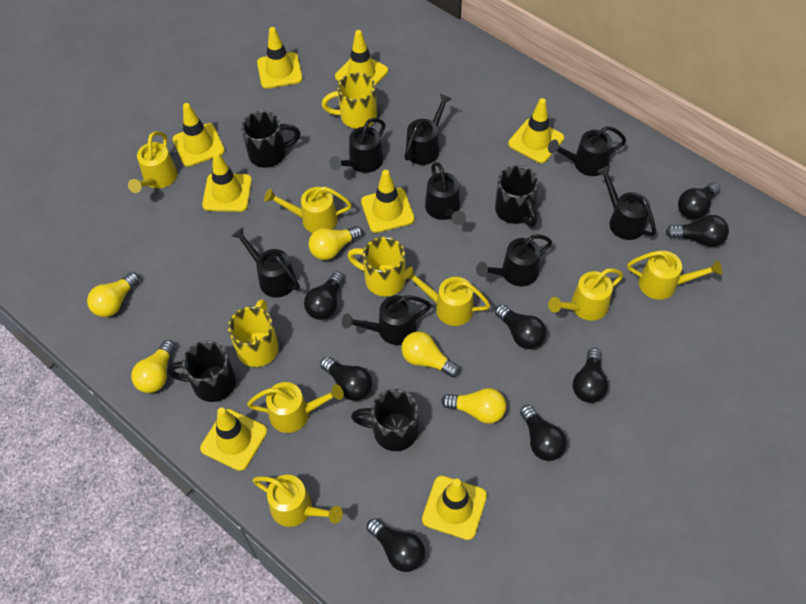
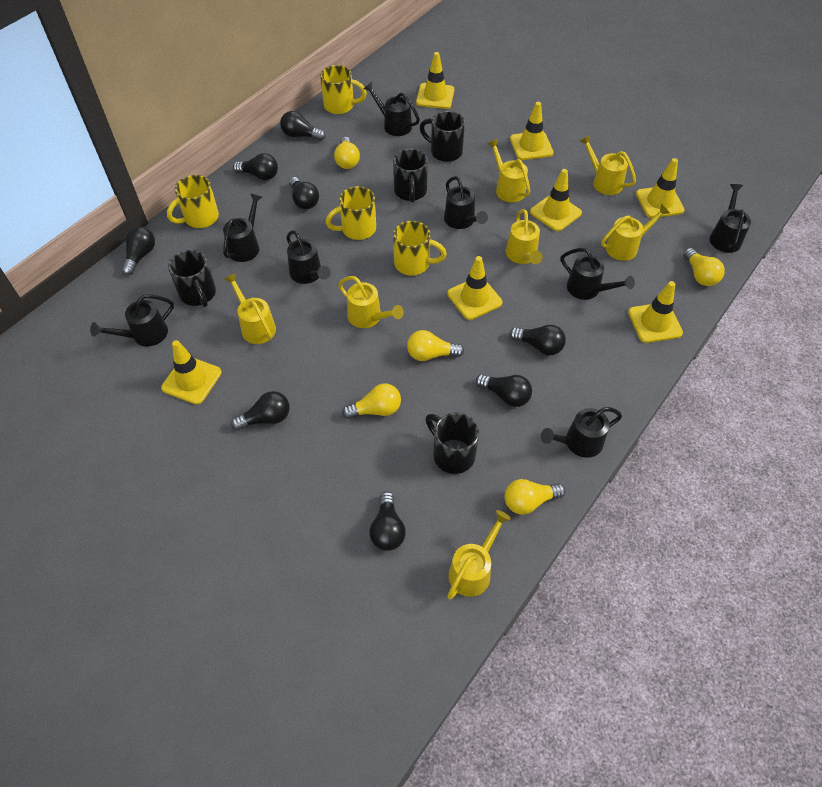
yellow mug: 3 -> 4
yellow traffic cone: 8 -> 7

